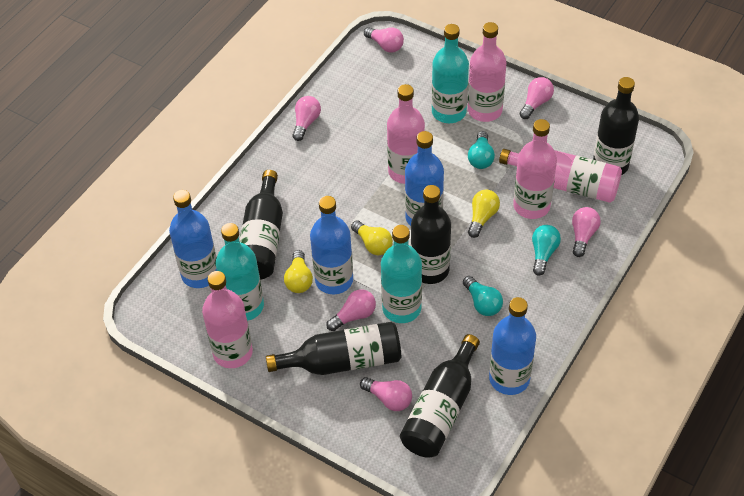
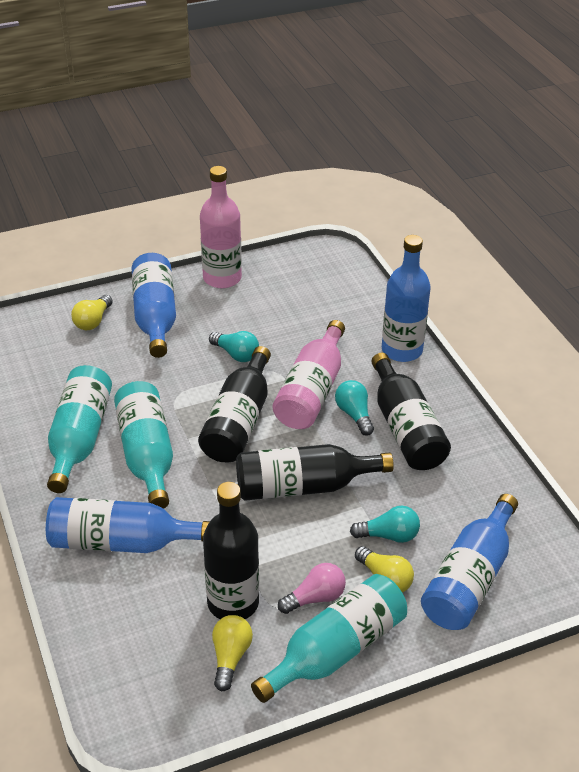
black bottle: 5 -> 4
pink bottle: 5 -> 2
pink light bulb: 6 -> 1

